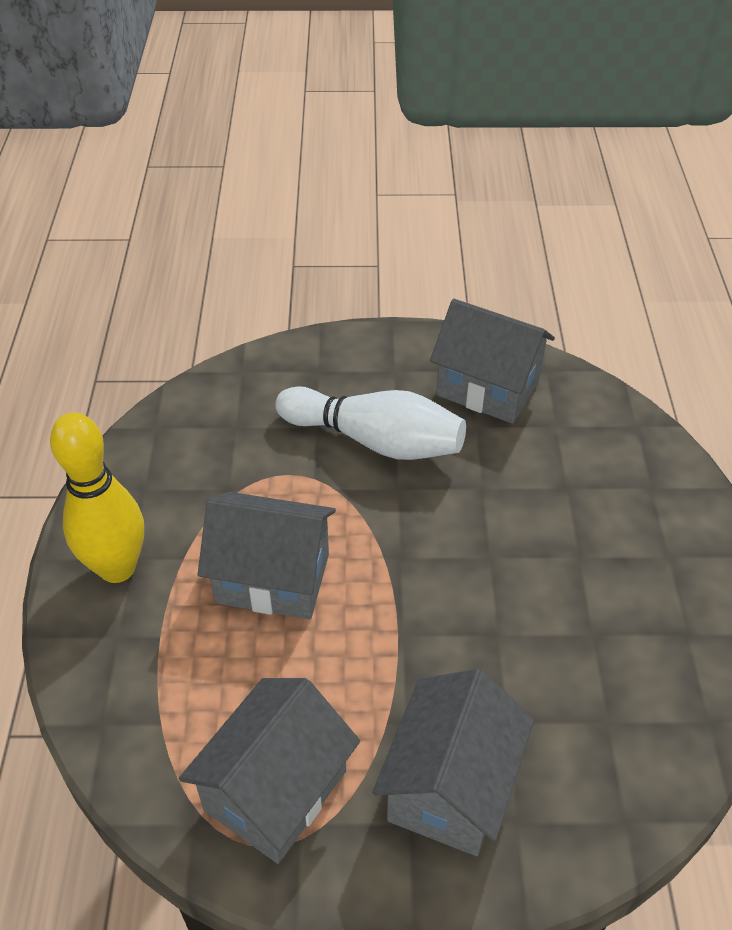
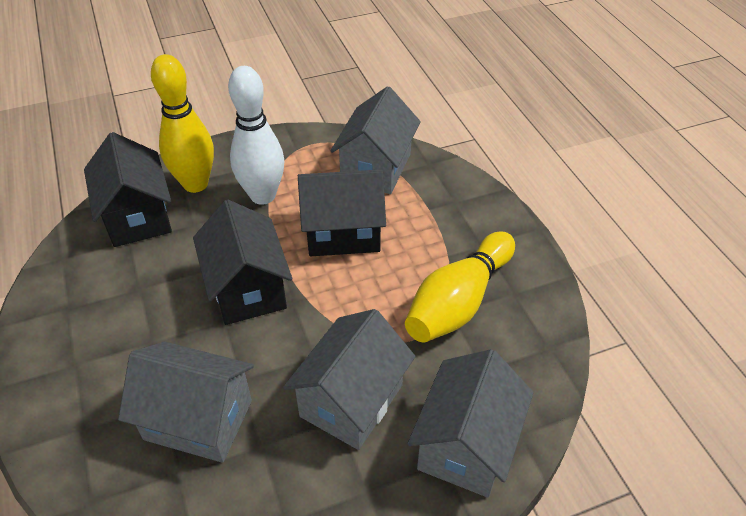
black house: 0 -> 3
yellow bowling pin: 1 -> 2

